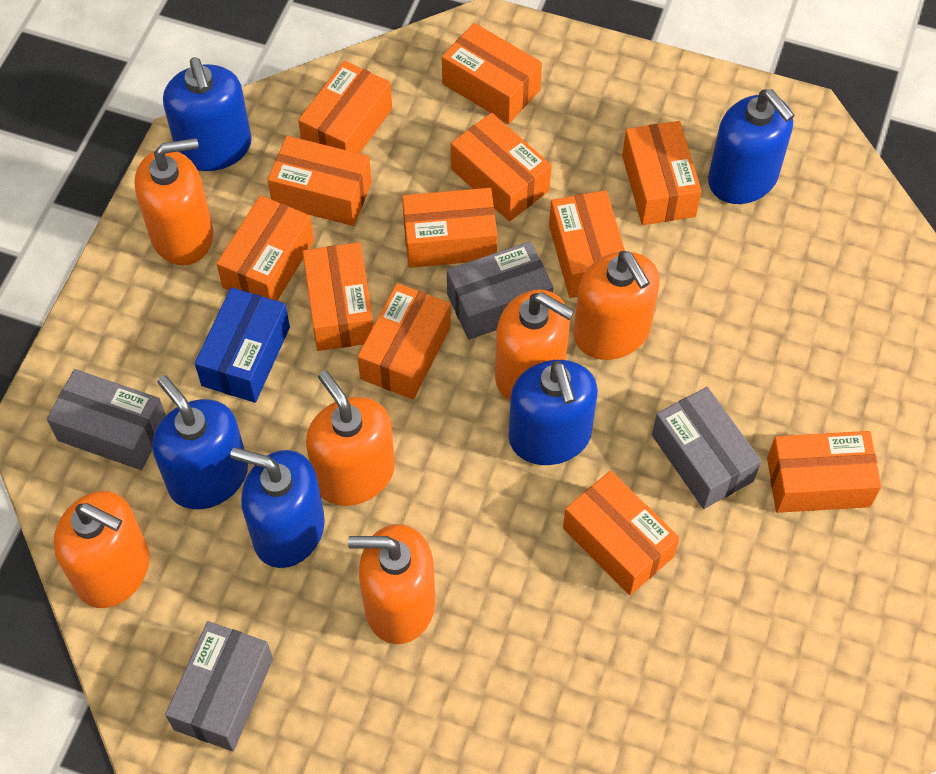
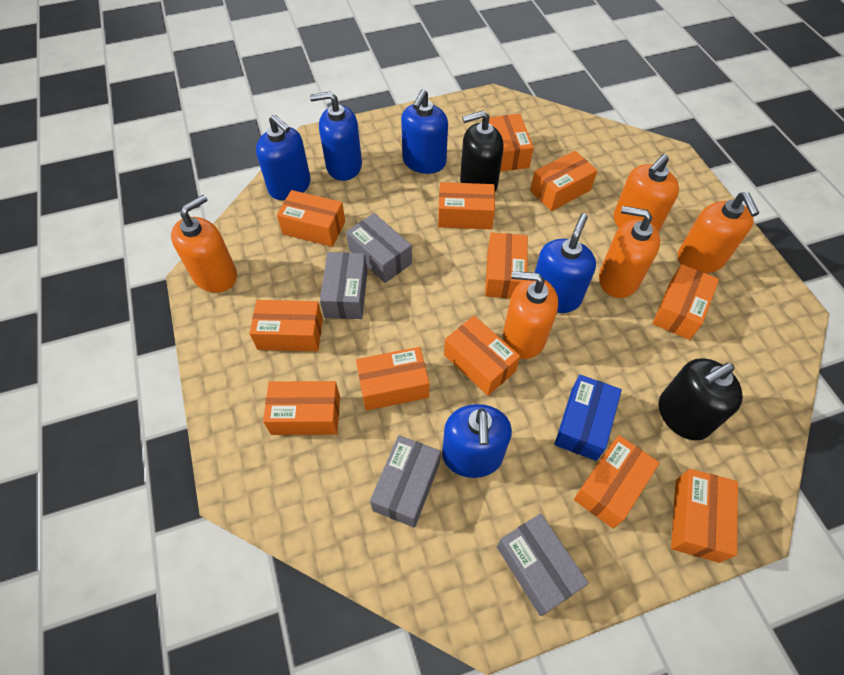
black soap dispenser: 0 -> 2
orange soap dispenser: 6 -> 5

